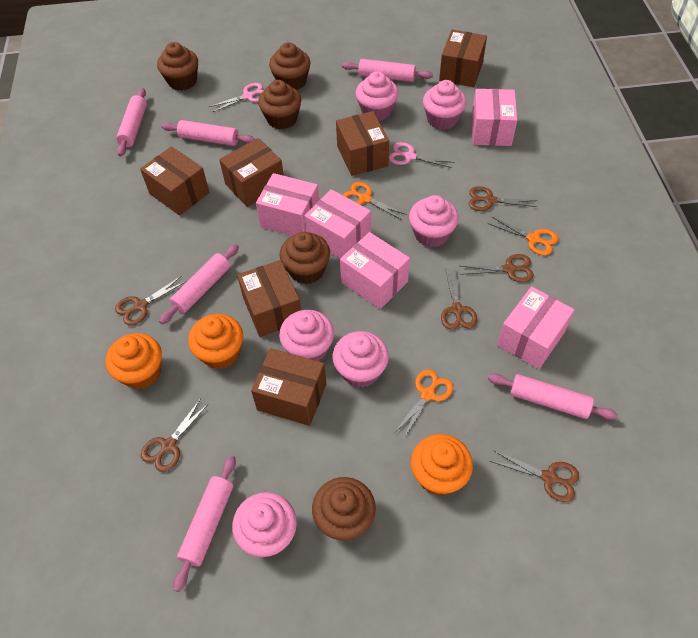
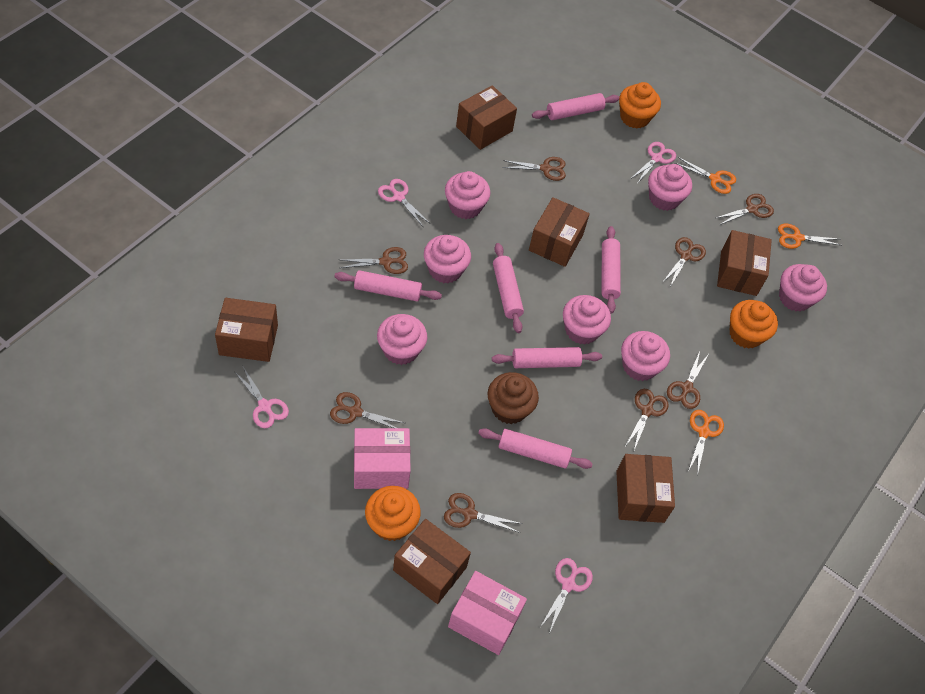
brown cupcake: 5 -> 1
brown scissors: 6 -> 8
pink box: 5 -> 2
pink cupcake: 6 -> 7
pink scissors: 2 -> 4

